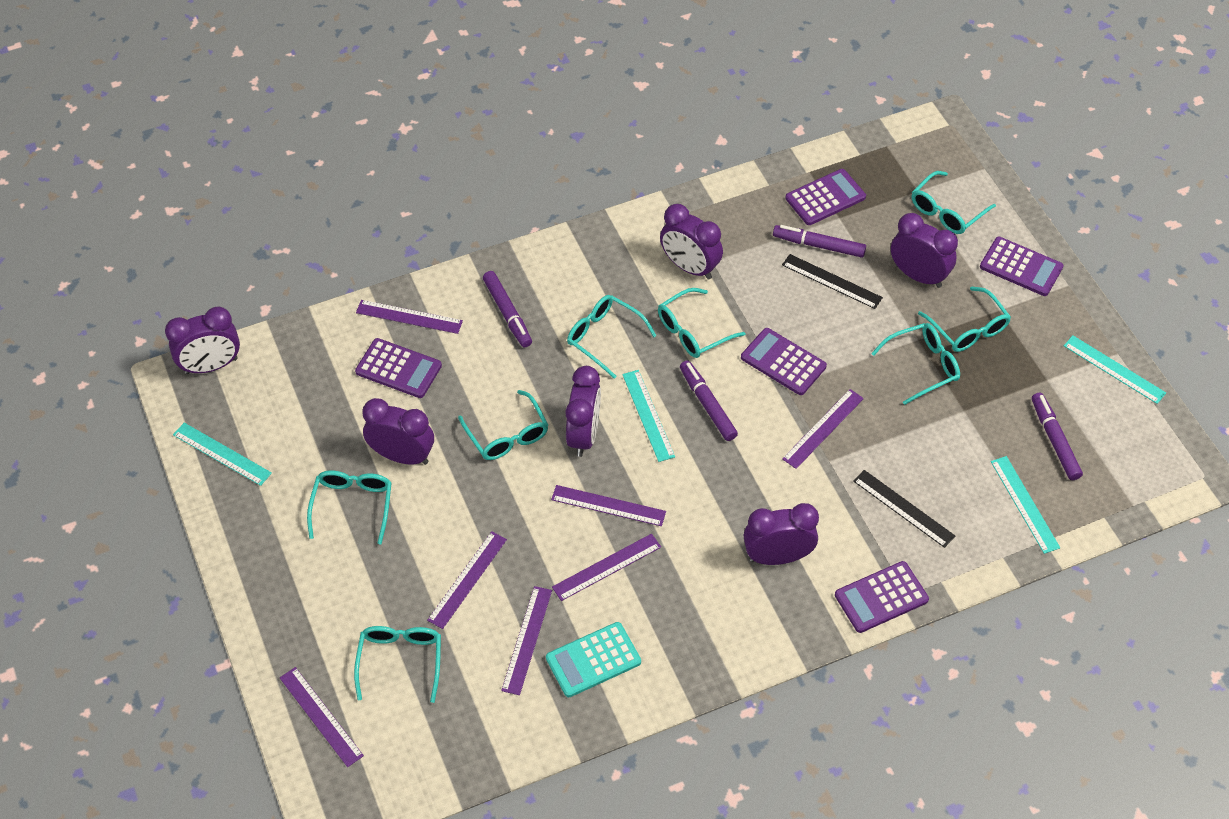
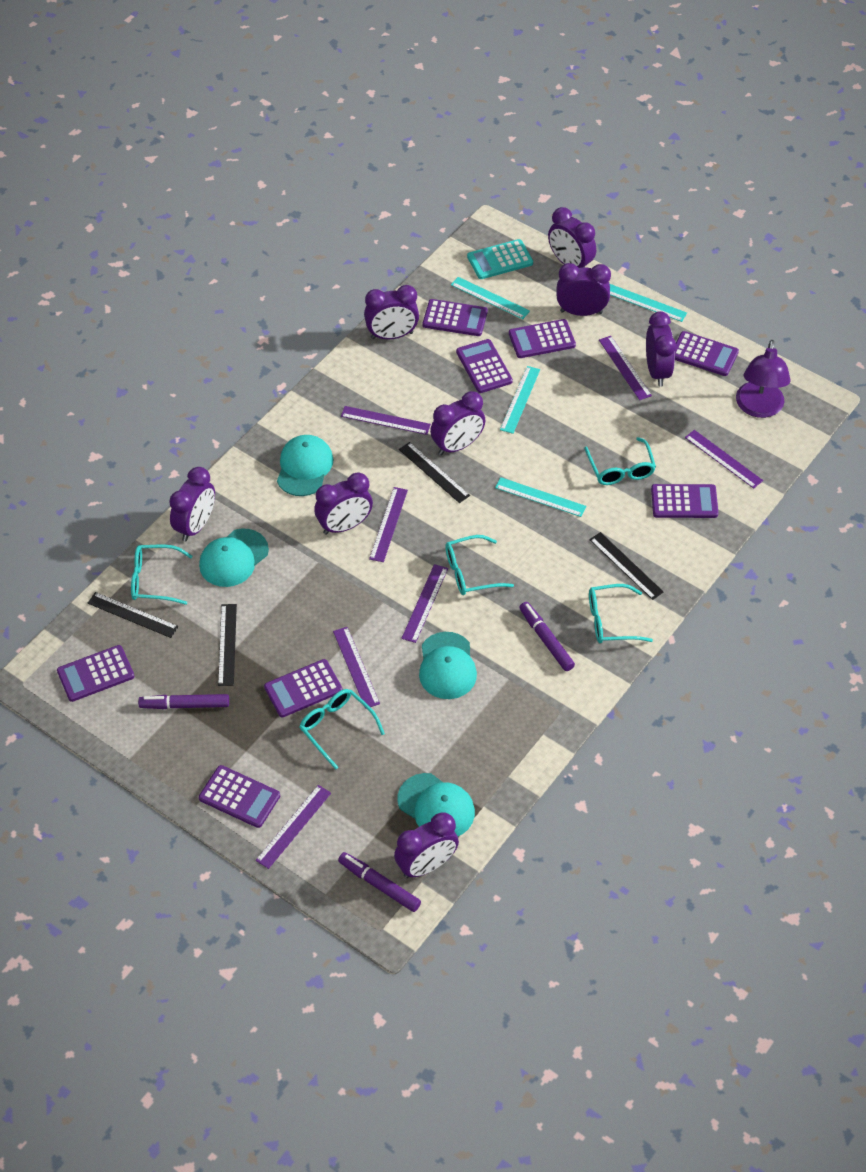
black ruler: 2 -> 4
purple calculator: 5 -> 8
purple clock: 6 -> 8
purple lamp: 0 -> 1
purple marker: 4 -> 3
turquoise cap: 0 -> 4
turquoise glasses: 8 -> 5

